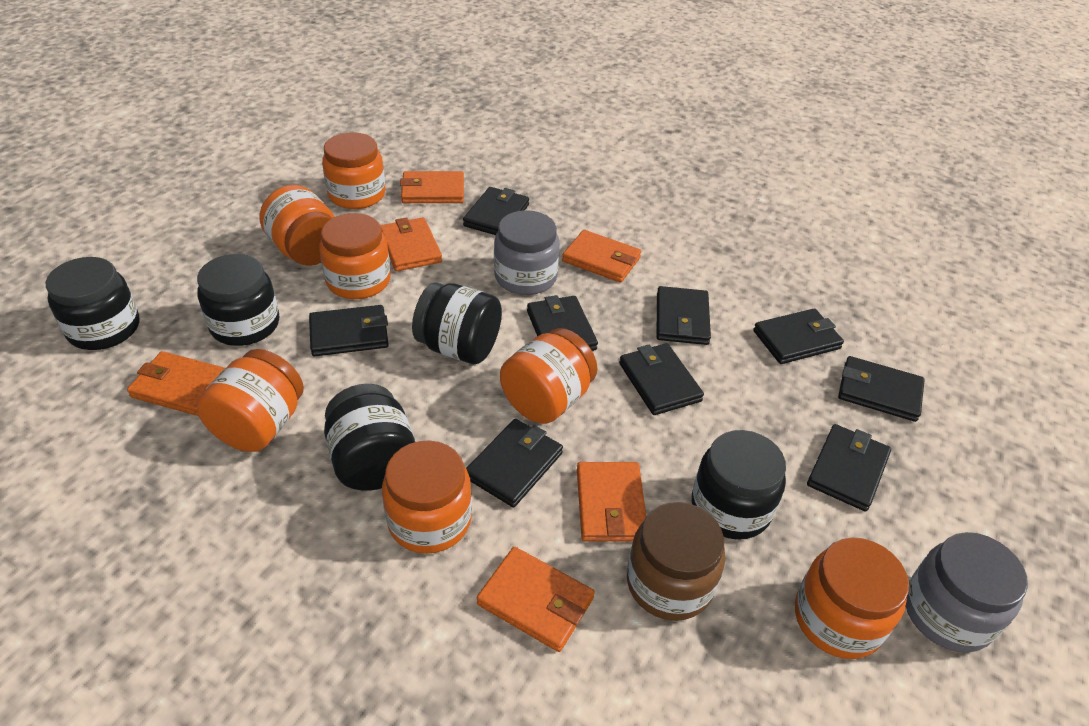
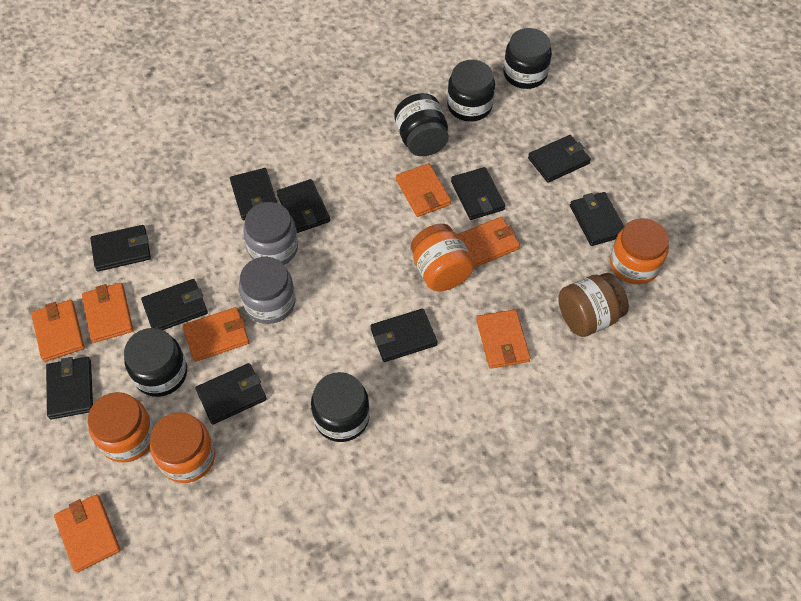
black wallet: 9 -> 10
orange jar: 7 -> 4
orange wallet: 6 -> 7

